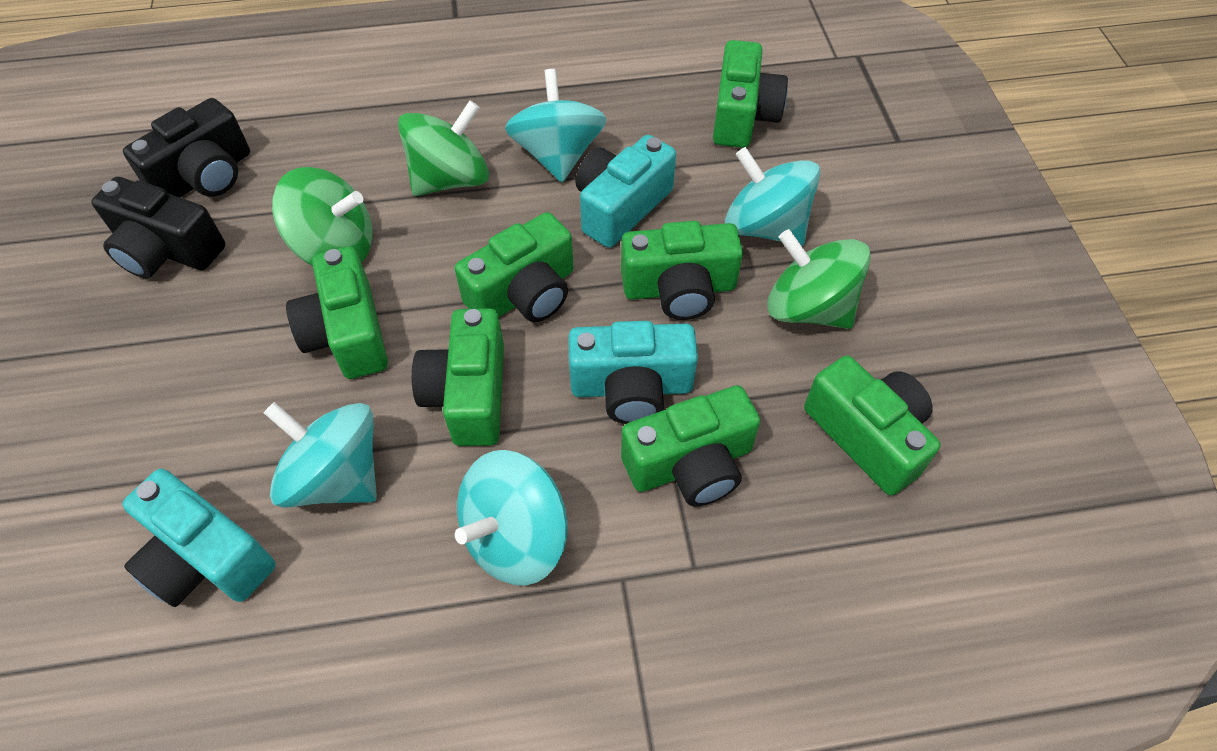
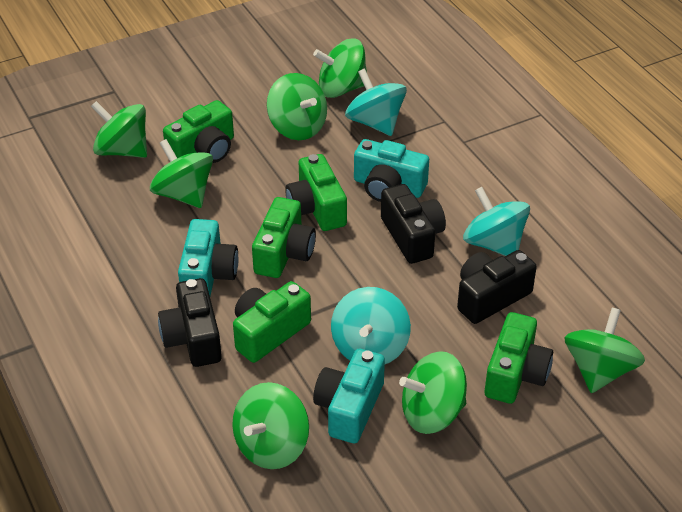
black camera: 2 -> 3
green camera: 7 -> 5
green spinning top: 3 -> 7
turquoise spinning top: 4 -> 3

